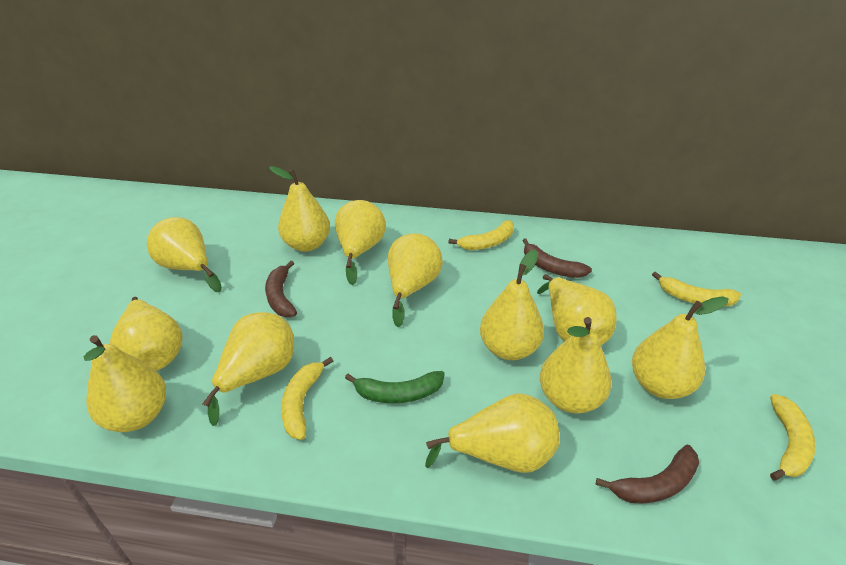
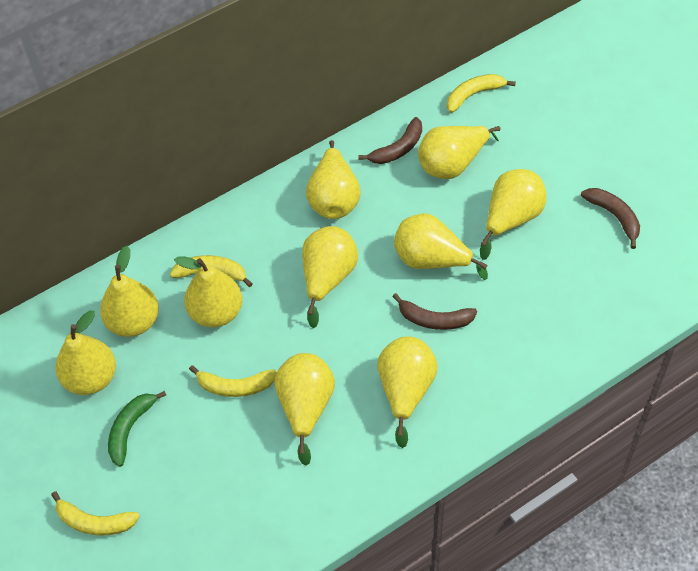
yellow pear: 12 -> 10

